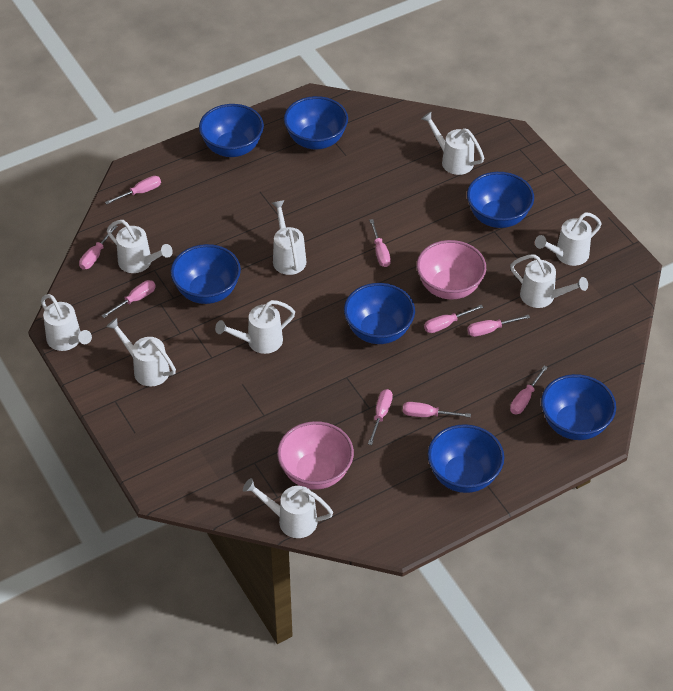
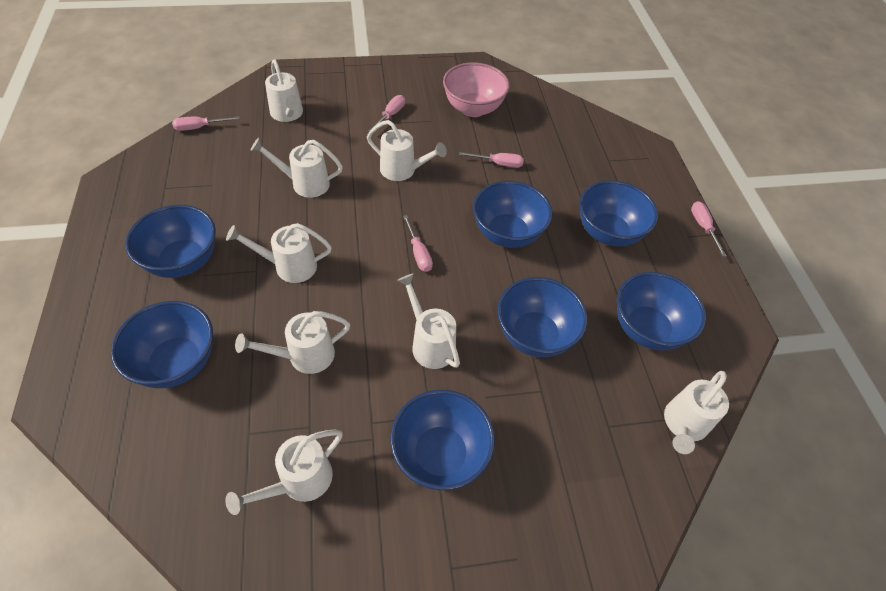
pink bowl: 2 -> 1
pink screwdriver: 9 -> 5
white watering can: 9 -> 8

